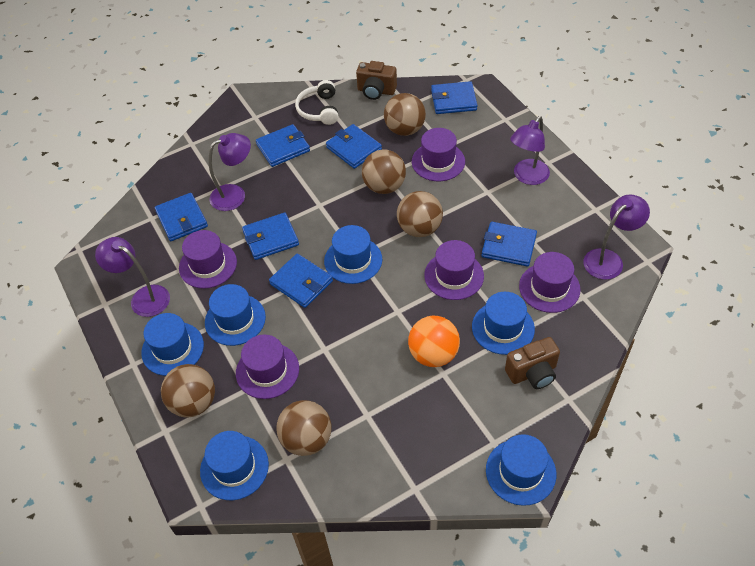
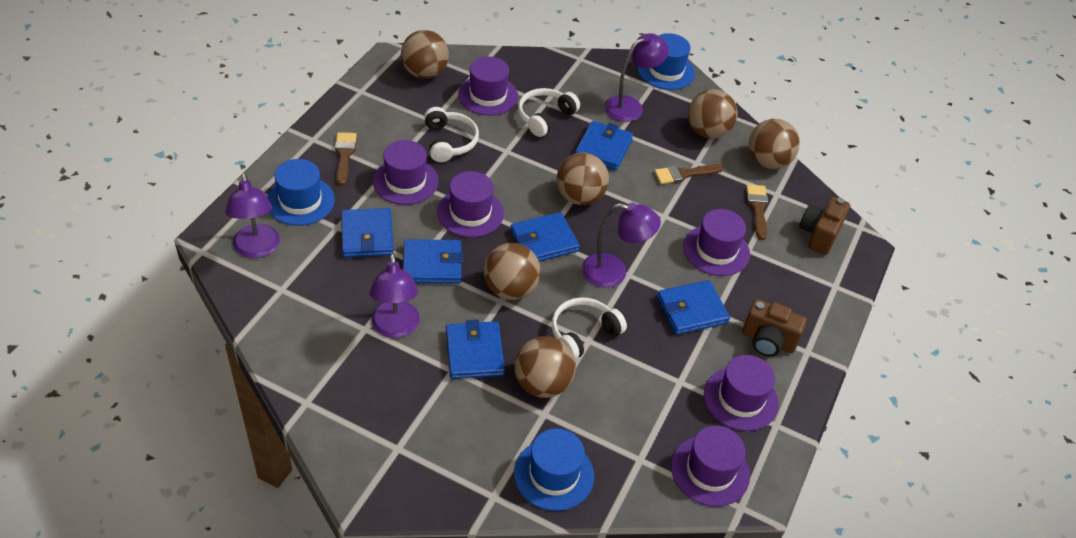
blue hat: 6 -> 3
blue wallet: 7 -> 6
brown ball: 5 -> 6
brown brush: 0 -> 3
orange ball: 1 -> 0
purple hat: 5 -> 6
white headphones: 1 -> 3

